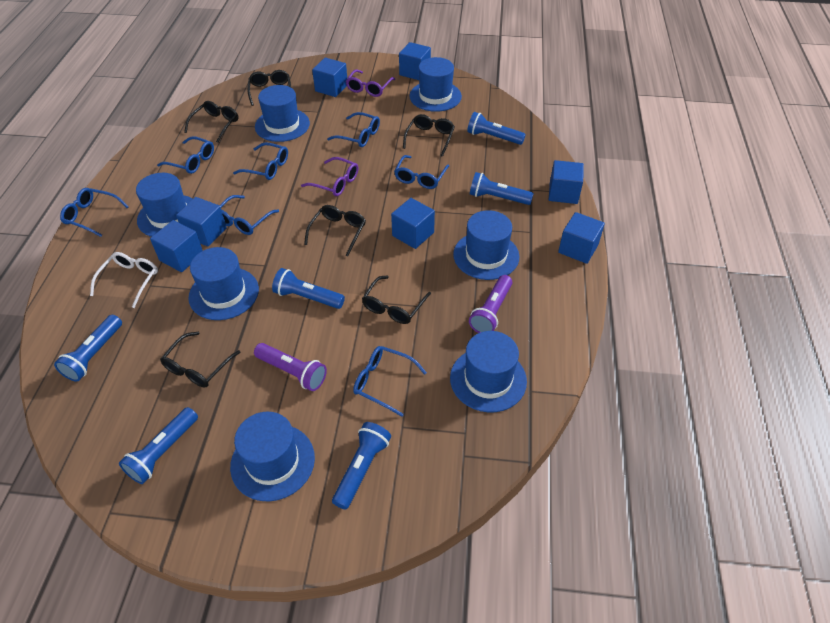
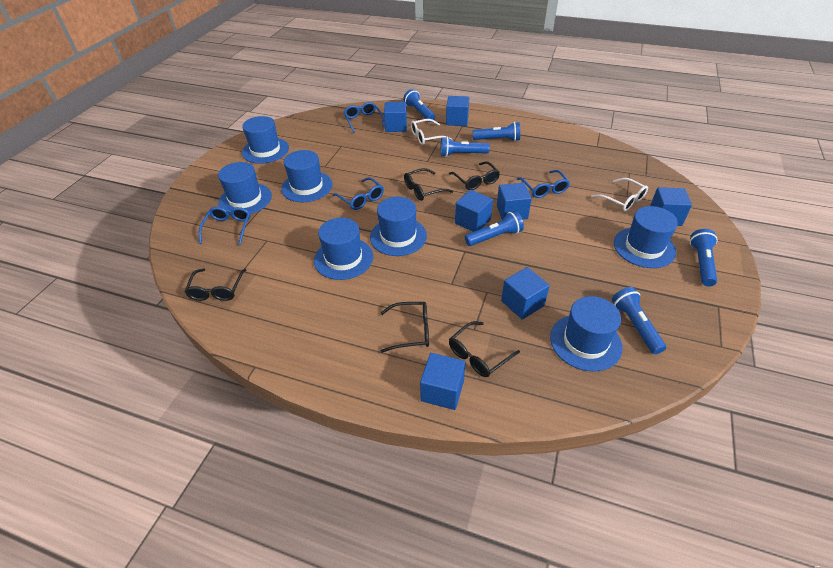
black glasses: 6 -> 5
blue glasses: 7 -> 4
purple flashlight: 2 -> 0
purple glasses: 2 -> 0
white glasses: 1 -> 2

